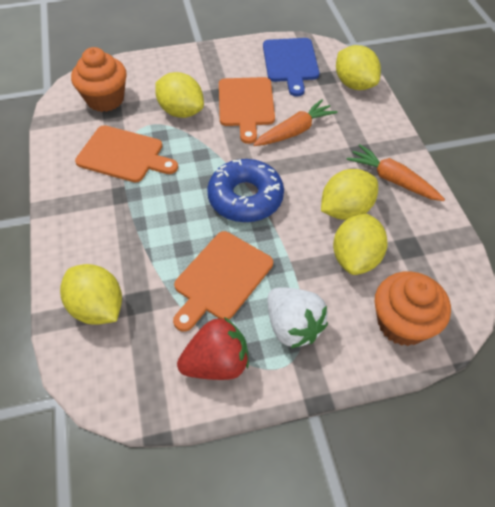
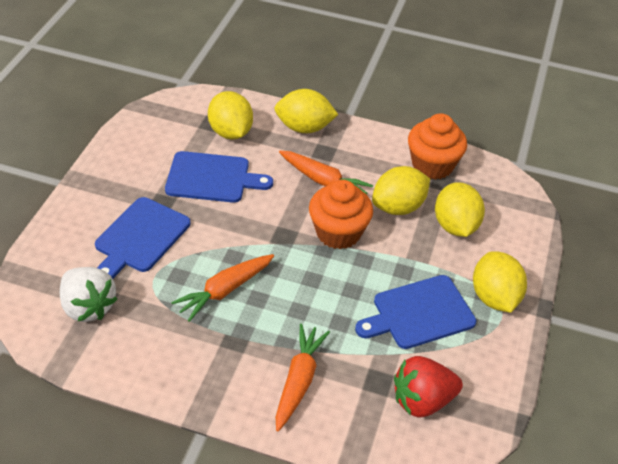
blue cutting board: 1 -> 3
blue donut: 1 -> 0
orange carrot: 2 -> 3
orange cutting board: 3 -> 0

